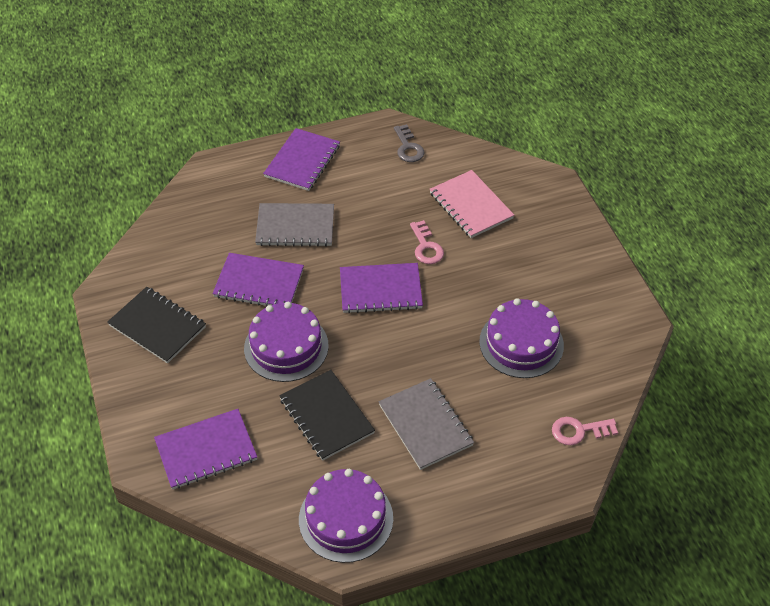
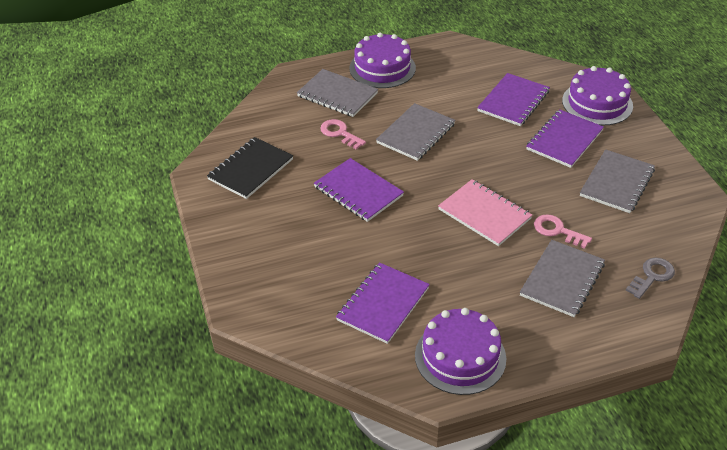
black notebook: 2 -> 1
grey notebook: 2 -> 4

